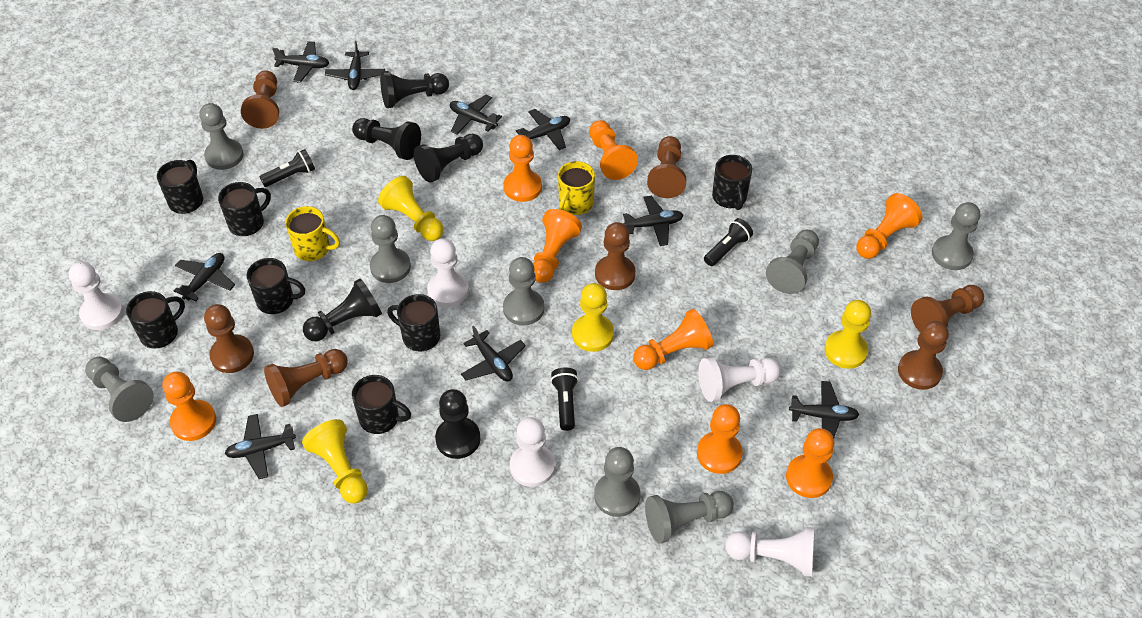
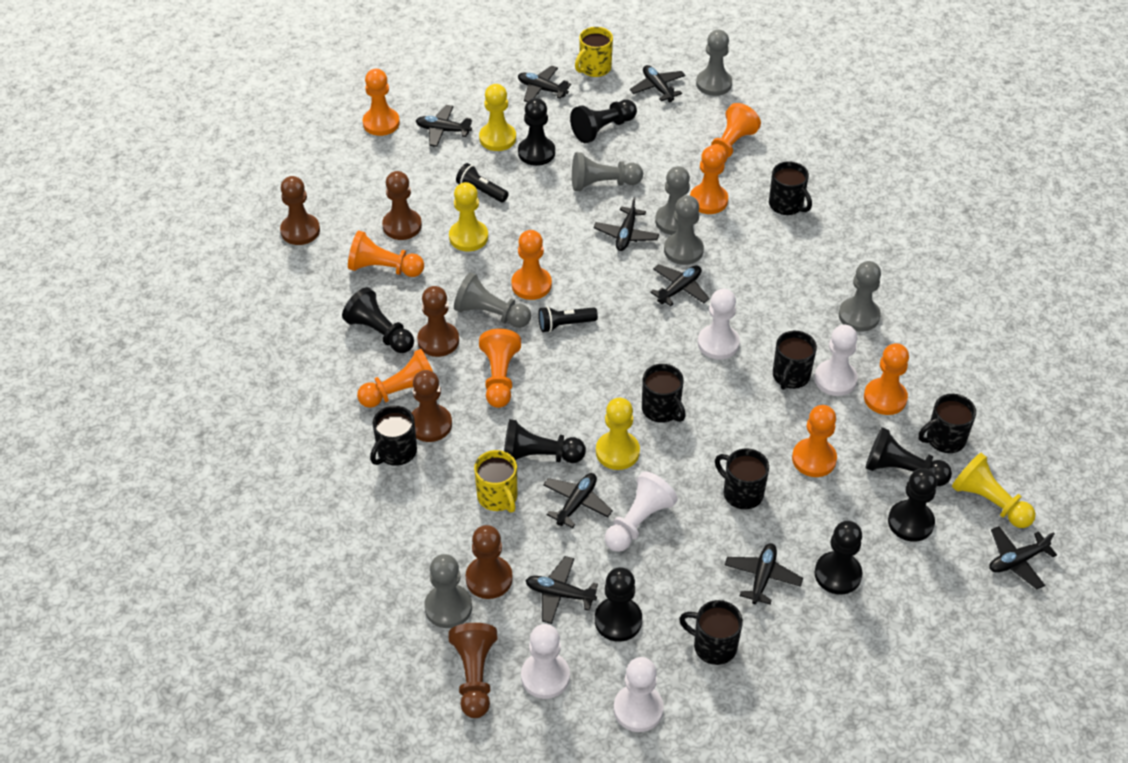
black flashlight: 3 -> 2
black pawn: 5 -> 8
brown pawn: 7 -> 6
grey pawn: 8 -> 7
orange pawn: 8 -> 9

